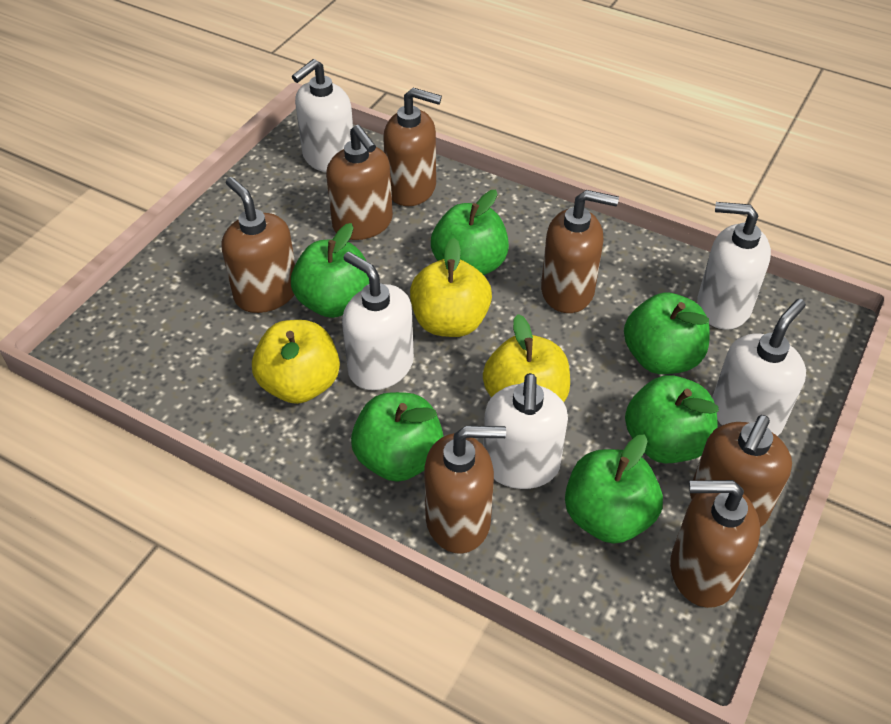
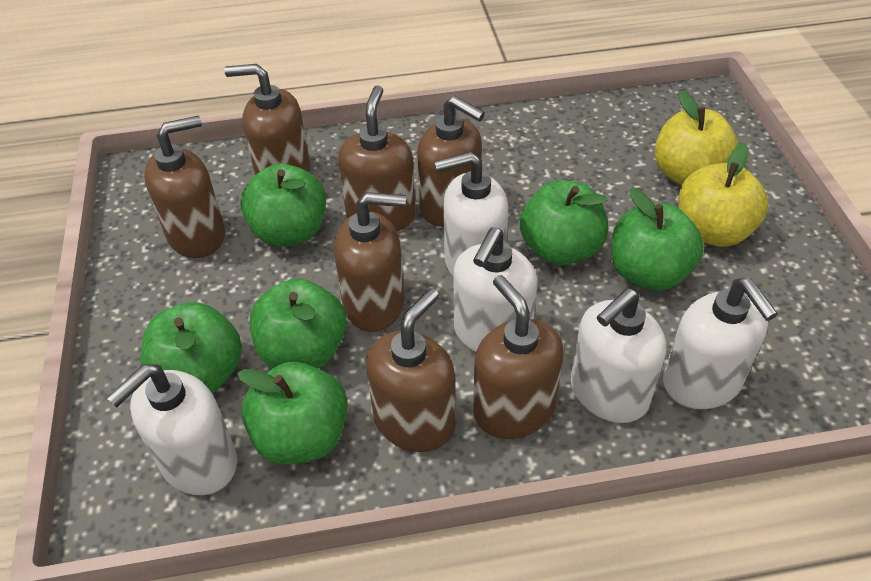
yellow apple: 3 -> 2

